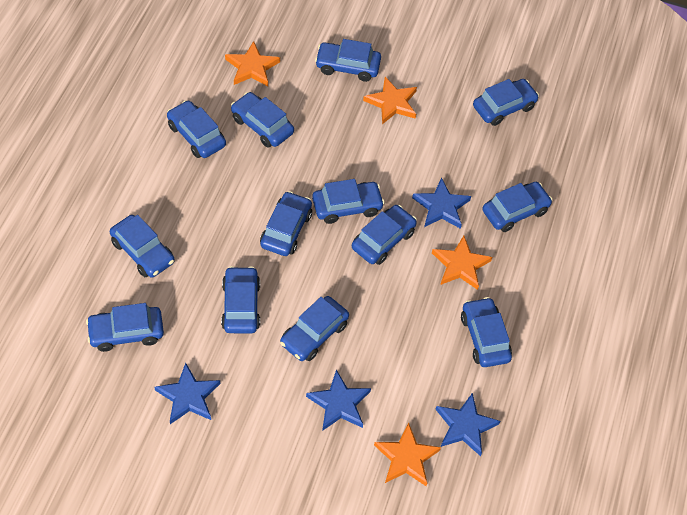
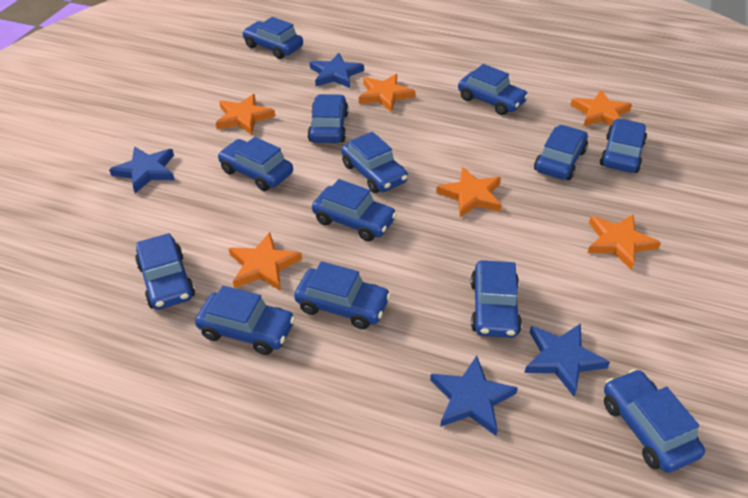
orange star: 4 -> 6

